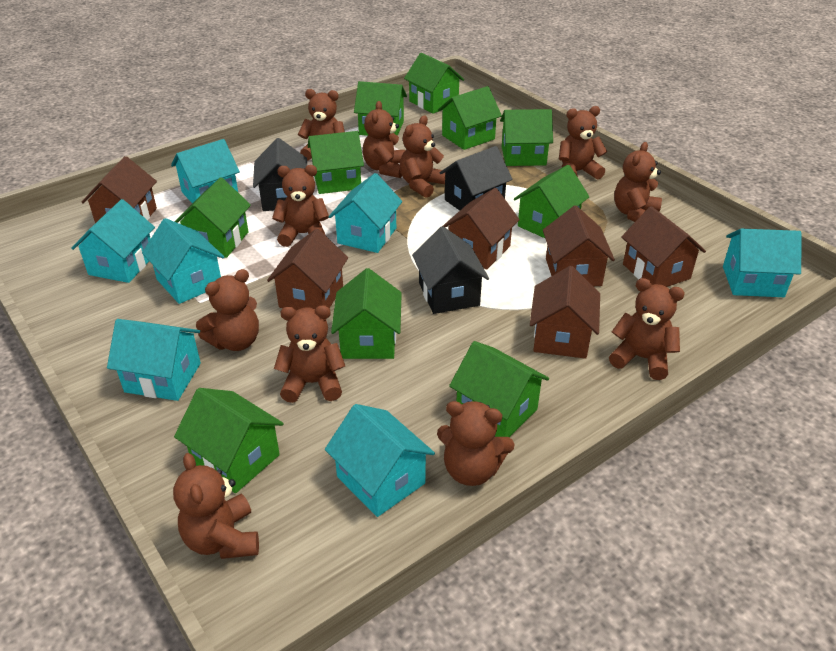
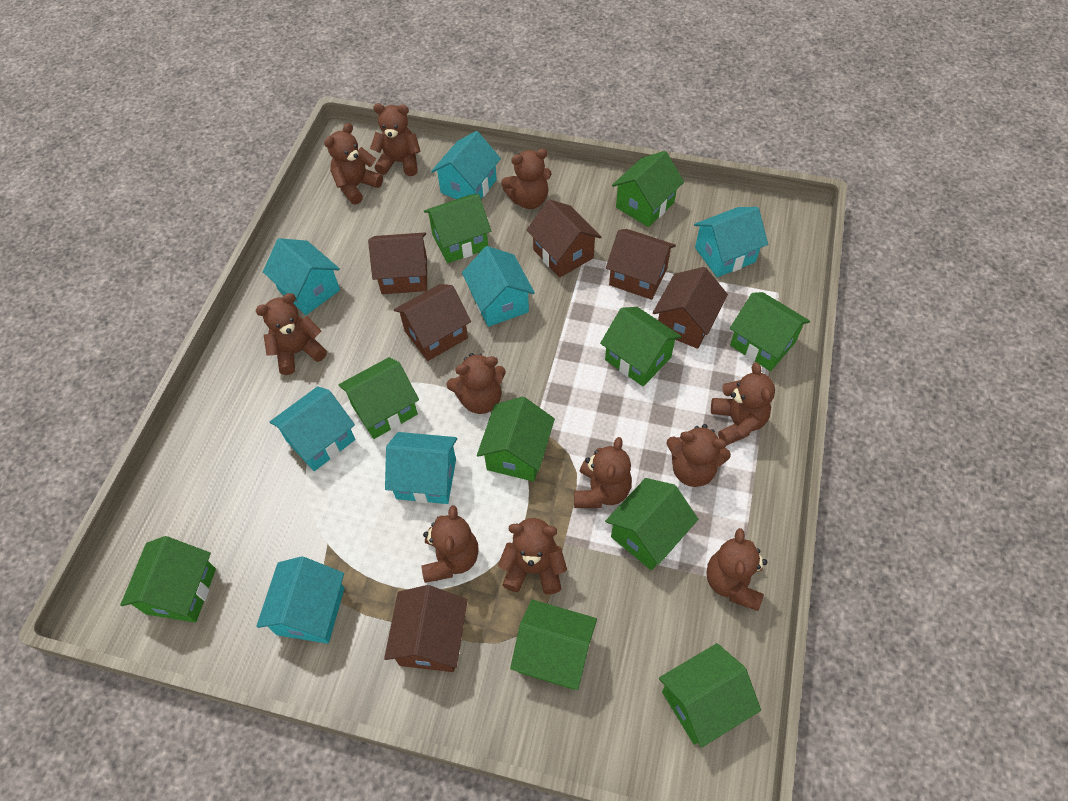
black house: 3 -> 0

